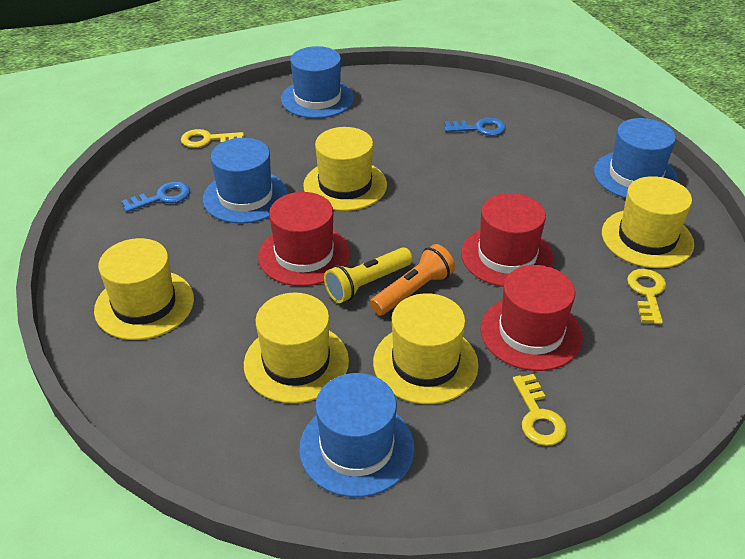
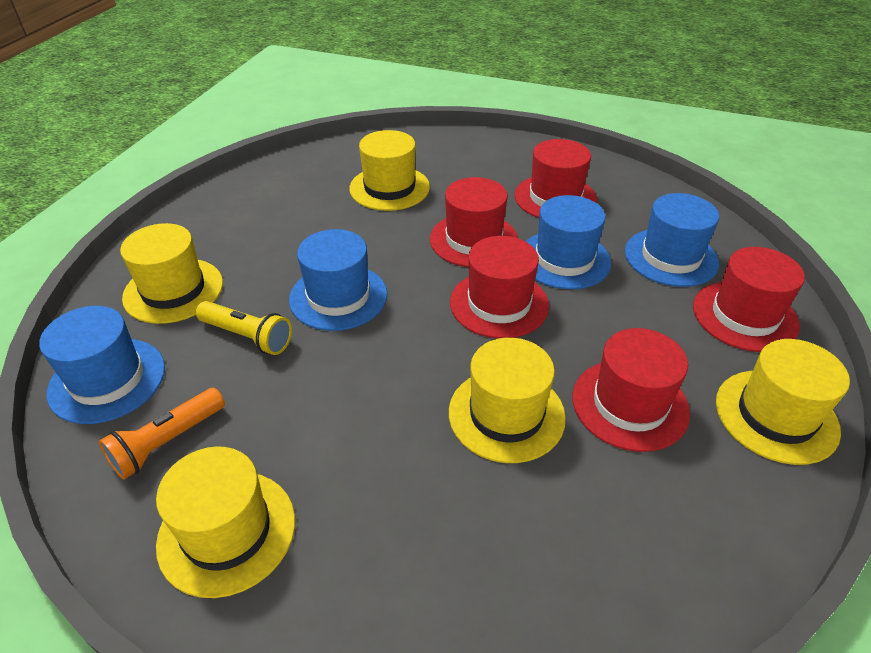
blue key: 2 -> 0
red hat: 3 -> 5
yellow key: 3 -> 0

